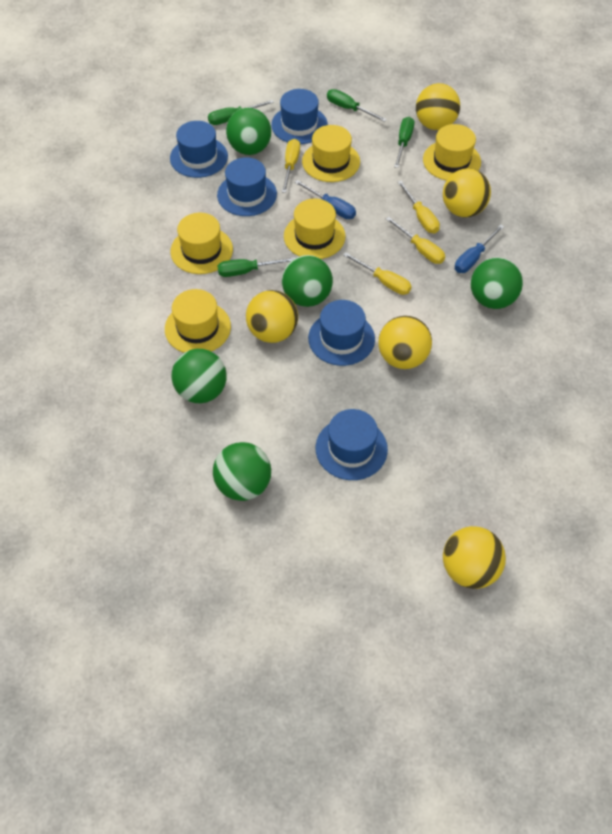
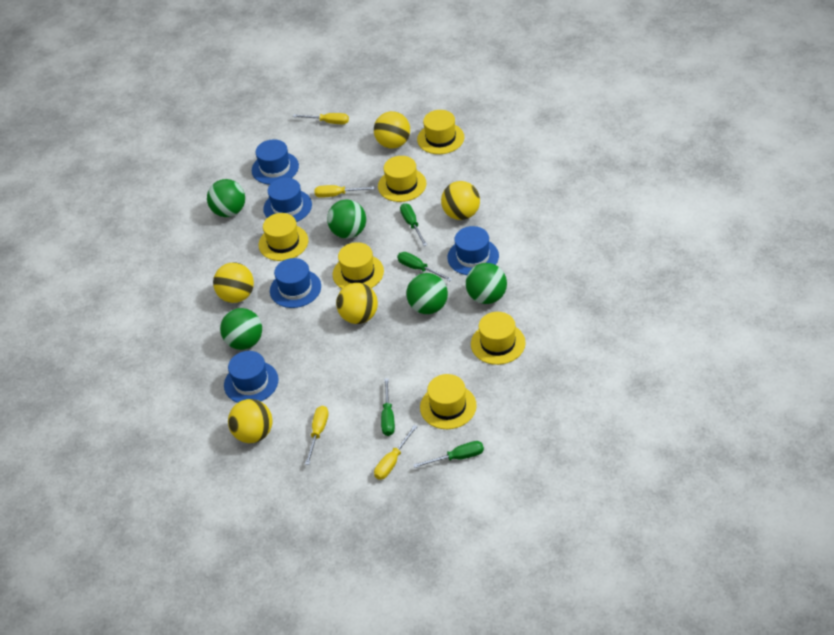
blue screwdriver: 2 -> 0
yellow hat: 5 -> 6

